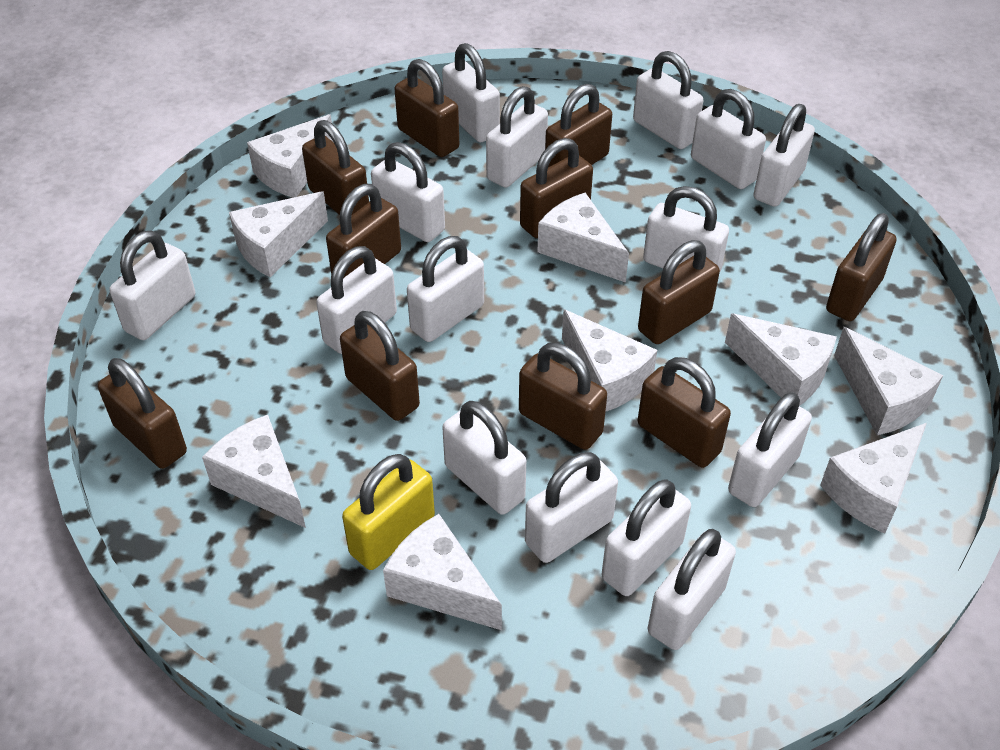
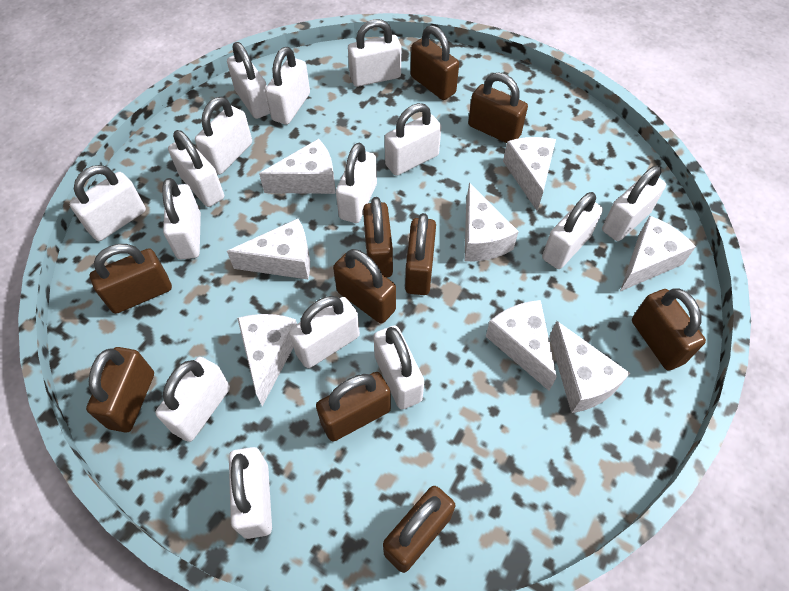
brown padlock: 11 -> 10
white cheese: 9 -> 8
yellow padlock: 1 -> 0

